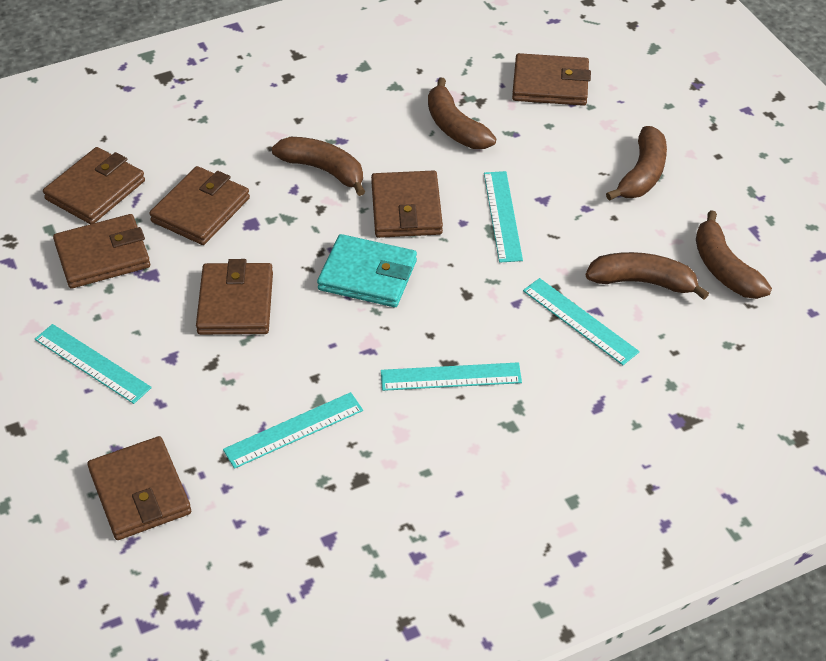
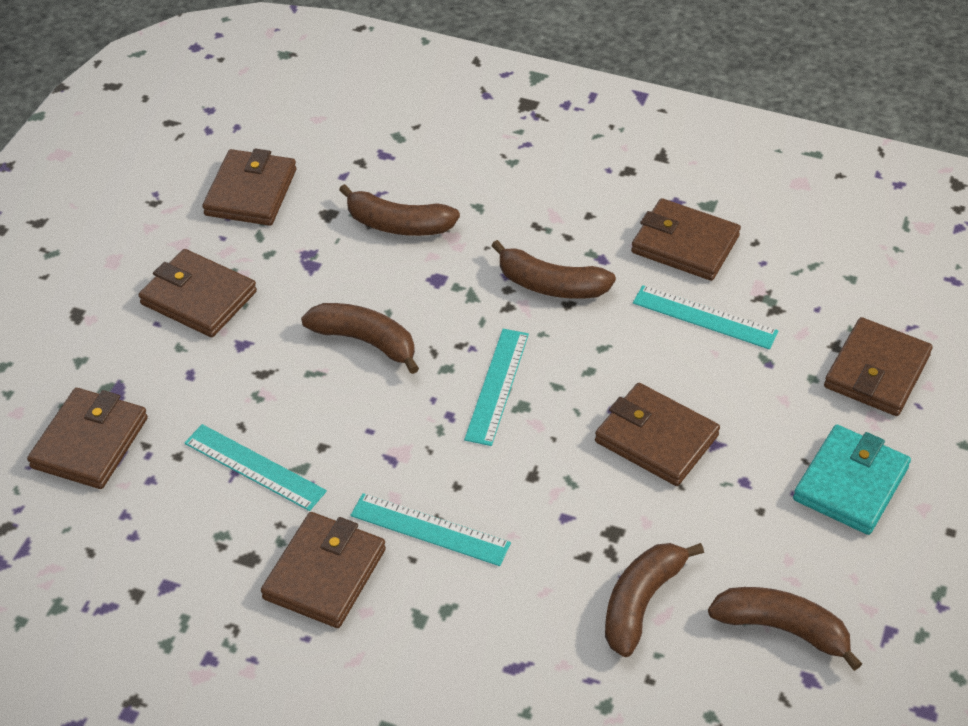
turquoise ruler: 5 -> 4

